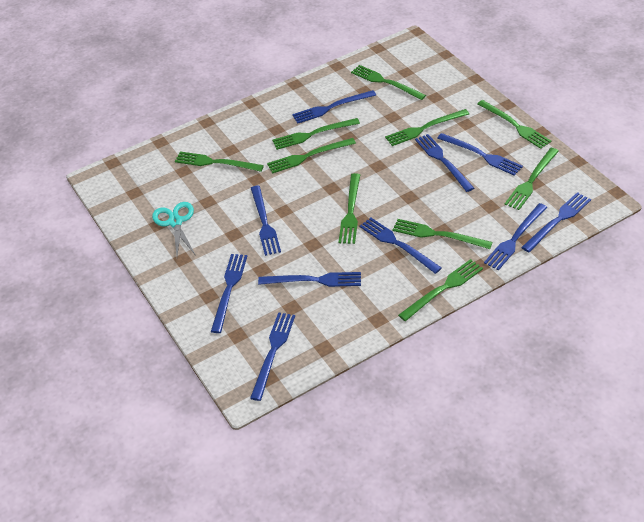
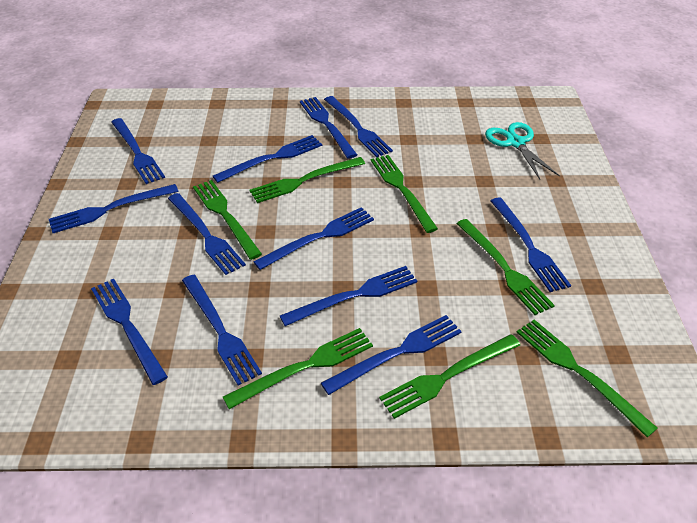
blue fork: 10 -> 12
green fork: 10 -> 7

